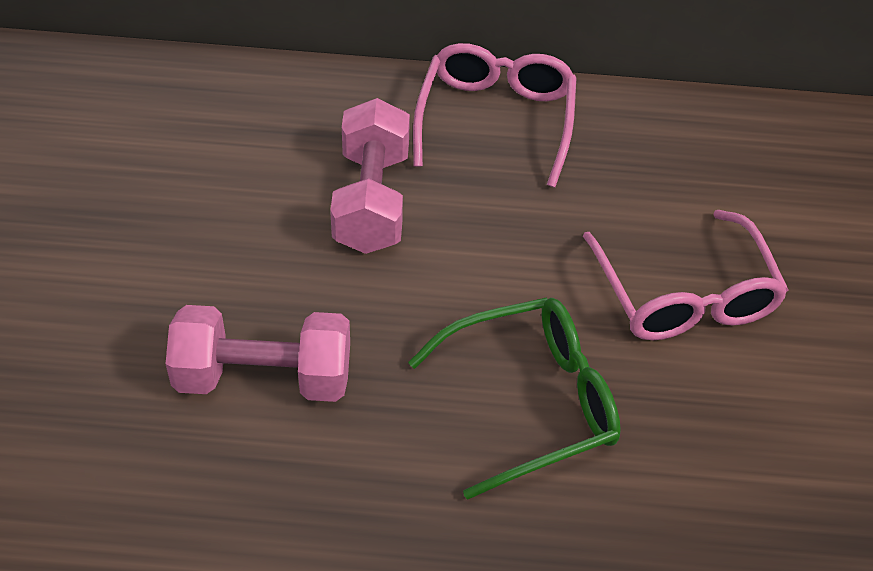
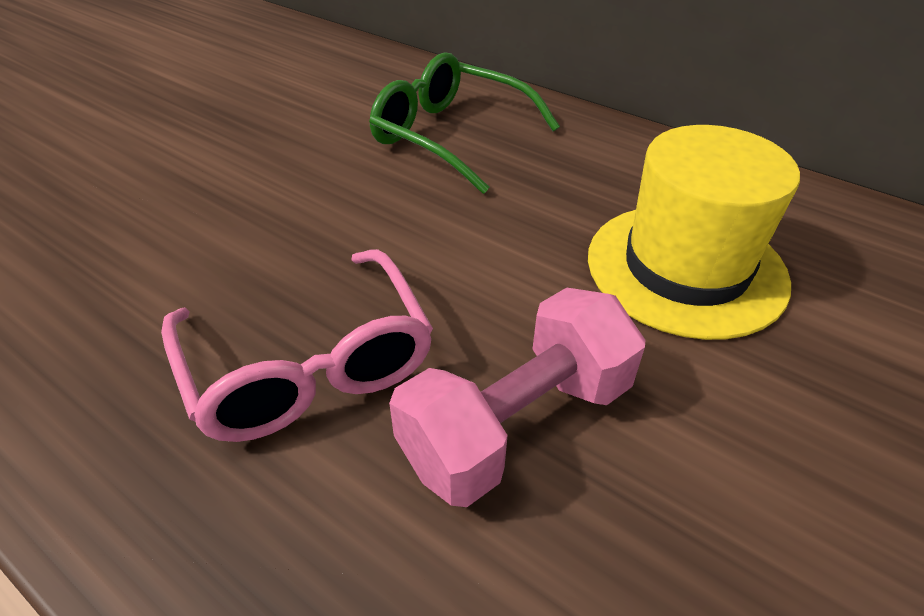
pink dumbbell: 2 -> 1
pink glasses: 2 -> 1
yellow hat: 0 -> 1

